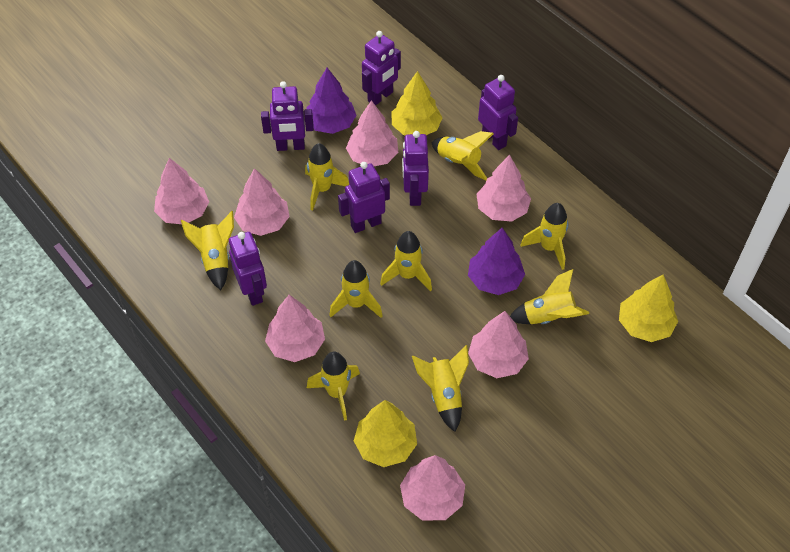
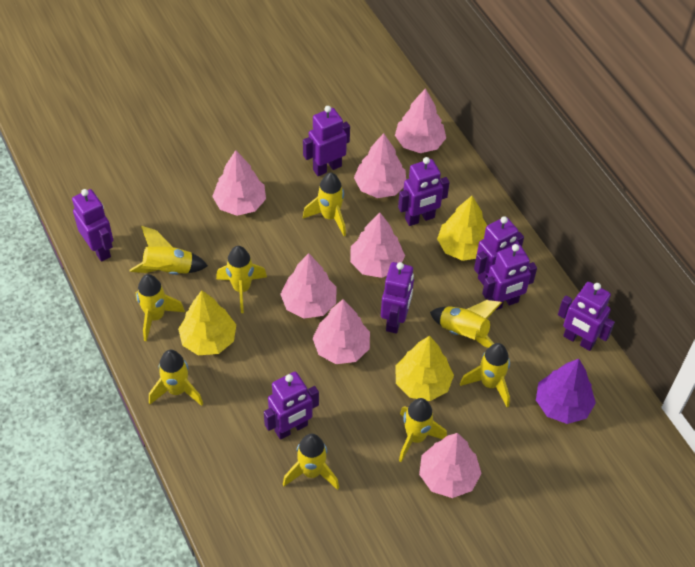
purple robot: 6 -> 8
purple tree: 2 -> 1

